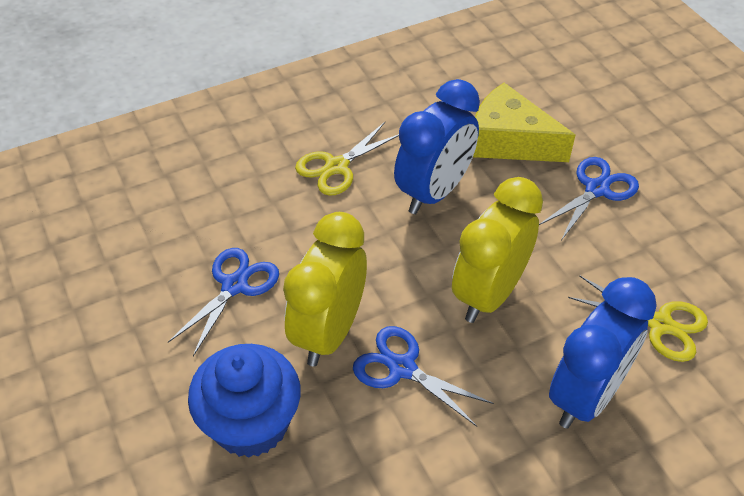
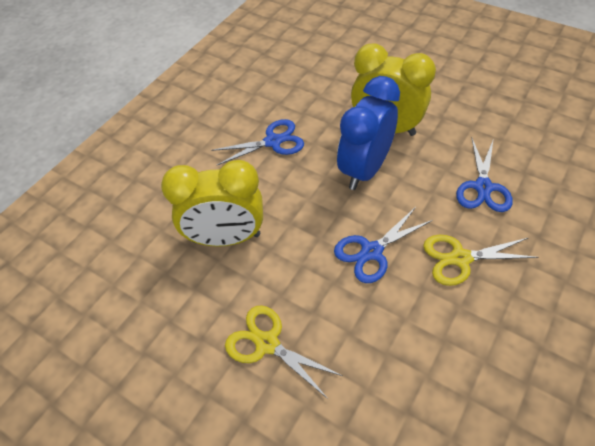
blue clock: 2 -> 1
blue cupcake: 1 -> 0
yellow cheese: 1 -> 0

